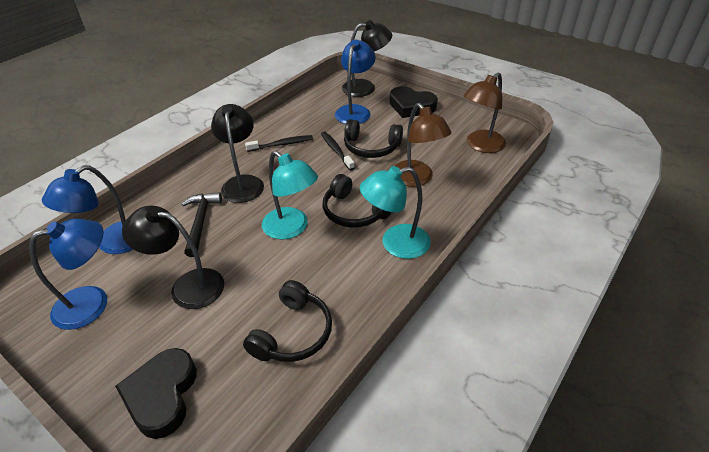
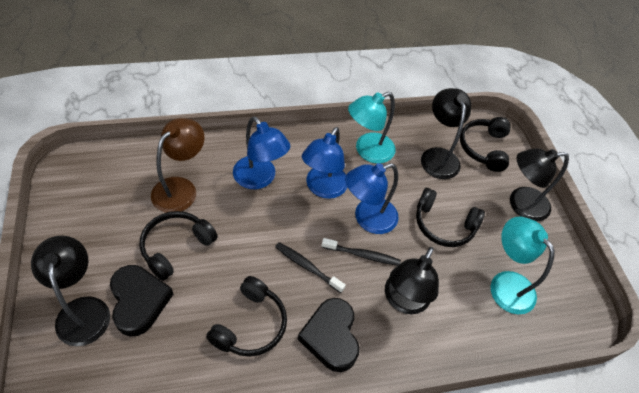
black hammer: 1 -> 0
black headphones: 3 -> 4
black lamp: 3 -> 4
brown lamp: 2 -> 1

